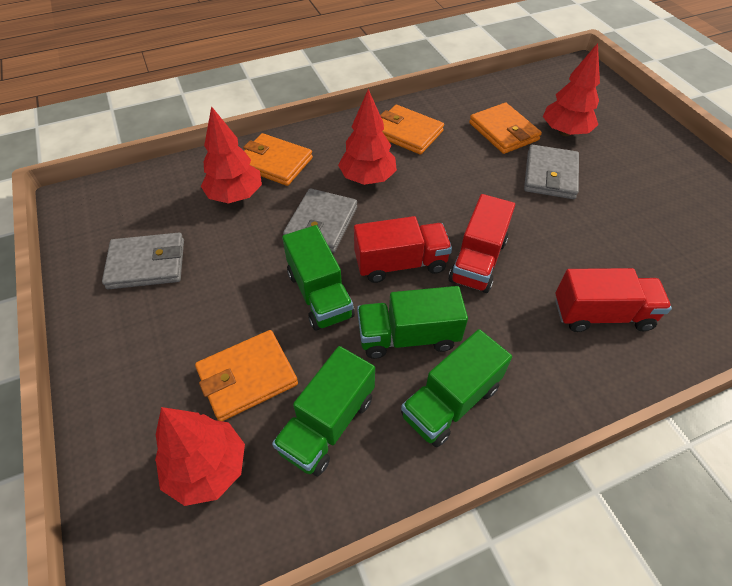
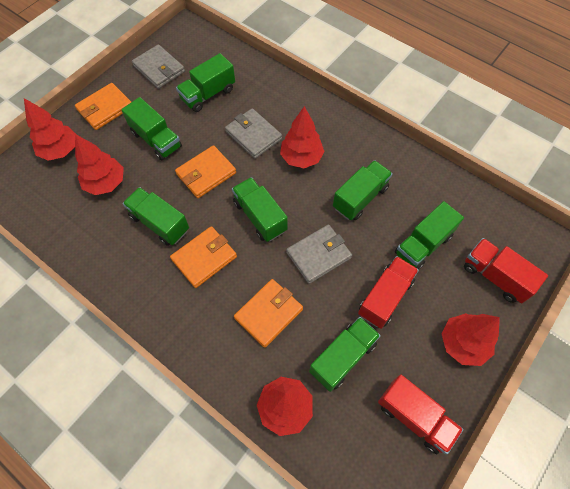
green truck: 4 -> 7
red tree: 4 -> 5

